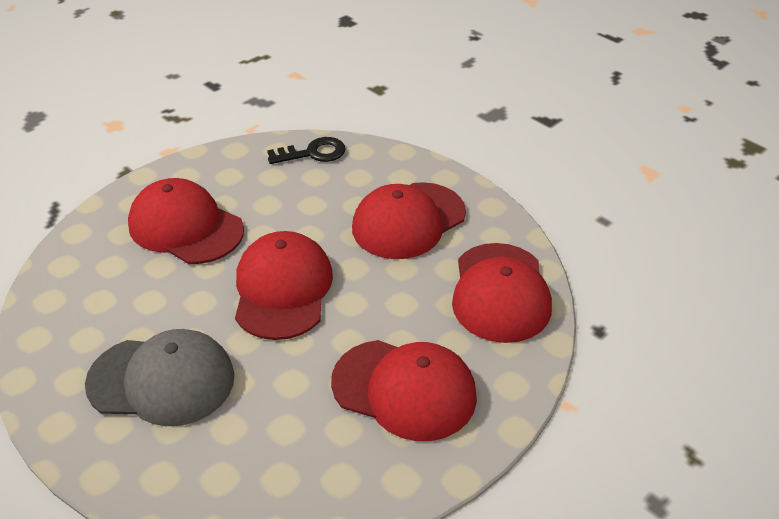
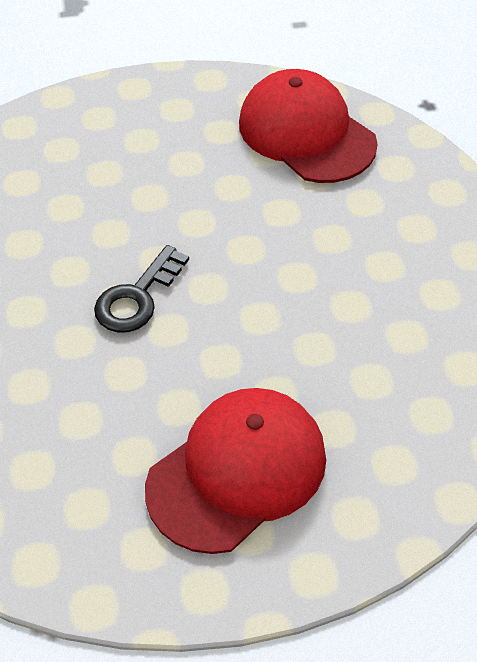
grey cap: 1 -> 0
red cap: 5 -> 2

